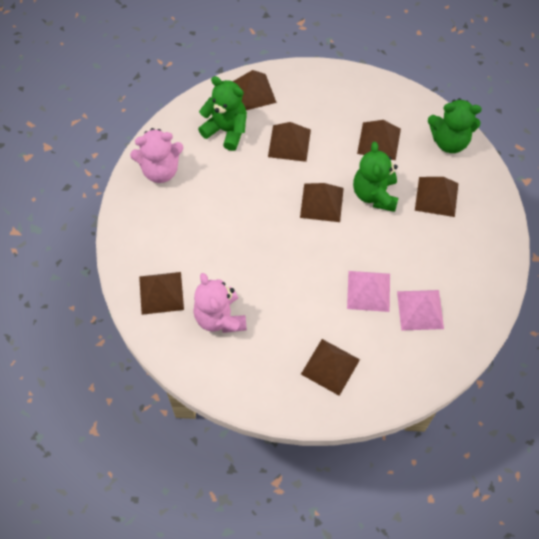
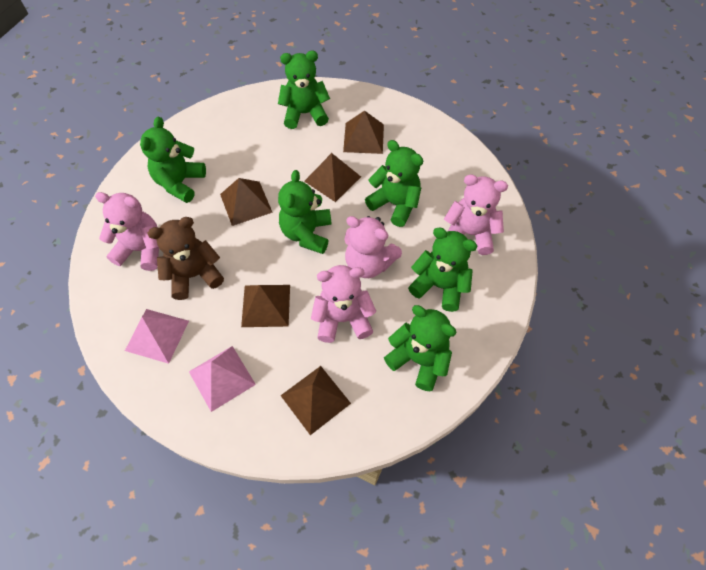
brown pyramid: 7 -> 5
brown teddy bear: 0 -> 1
green teddy bear: 3 -> 6
pink teddy bear: 2 -> 4

